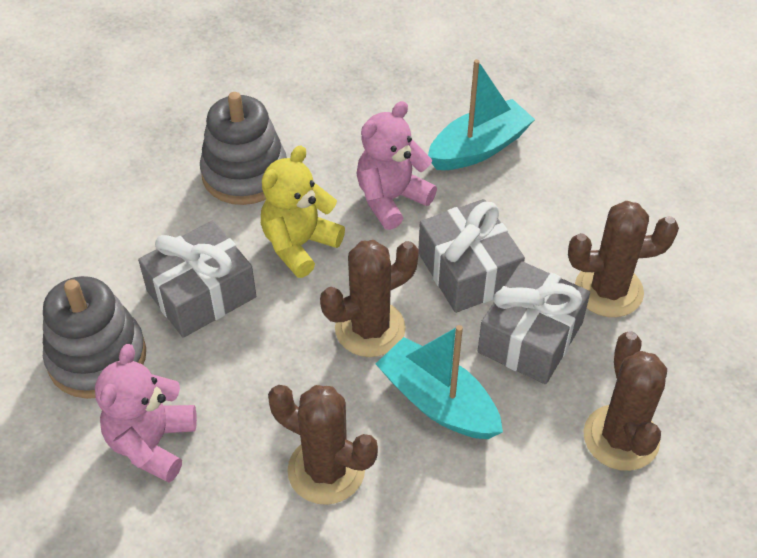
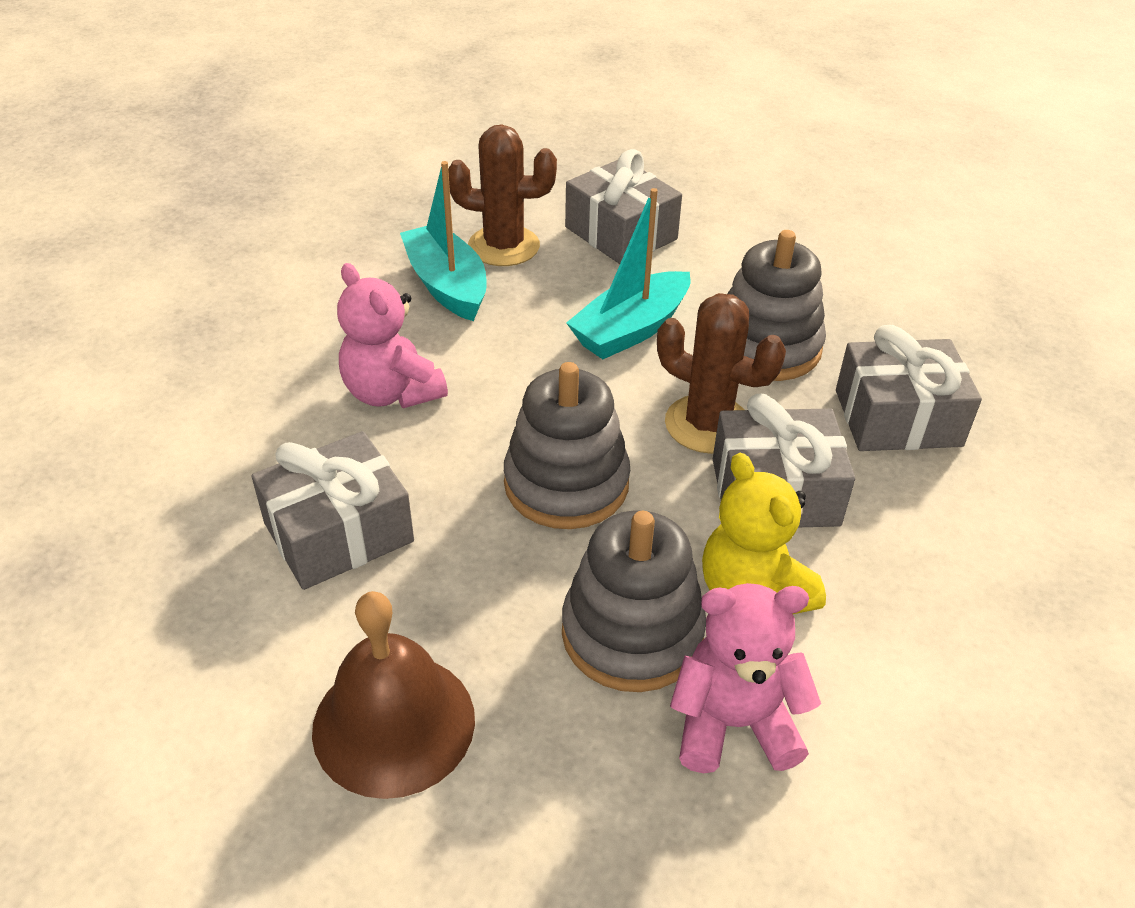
brown bell: 0 -> 1
brown cactus: 4 -> 2
grey gift: 3 -> 4
grey stacking toy: 2 -> 3

